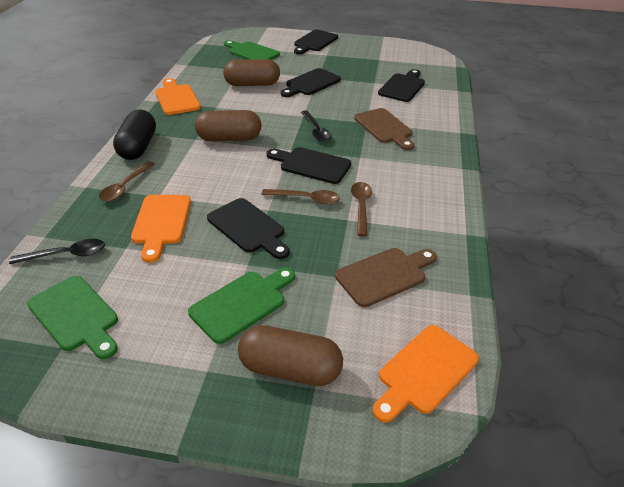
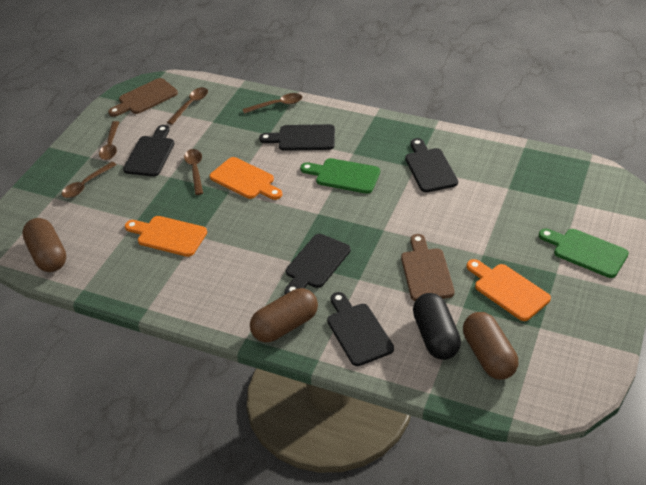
black spoon: 2 -> 0
brown spoon: 3 -> 5
green cutting board: 3 -> 2

